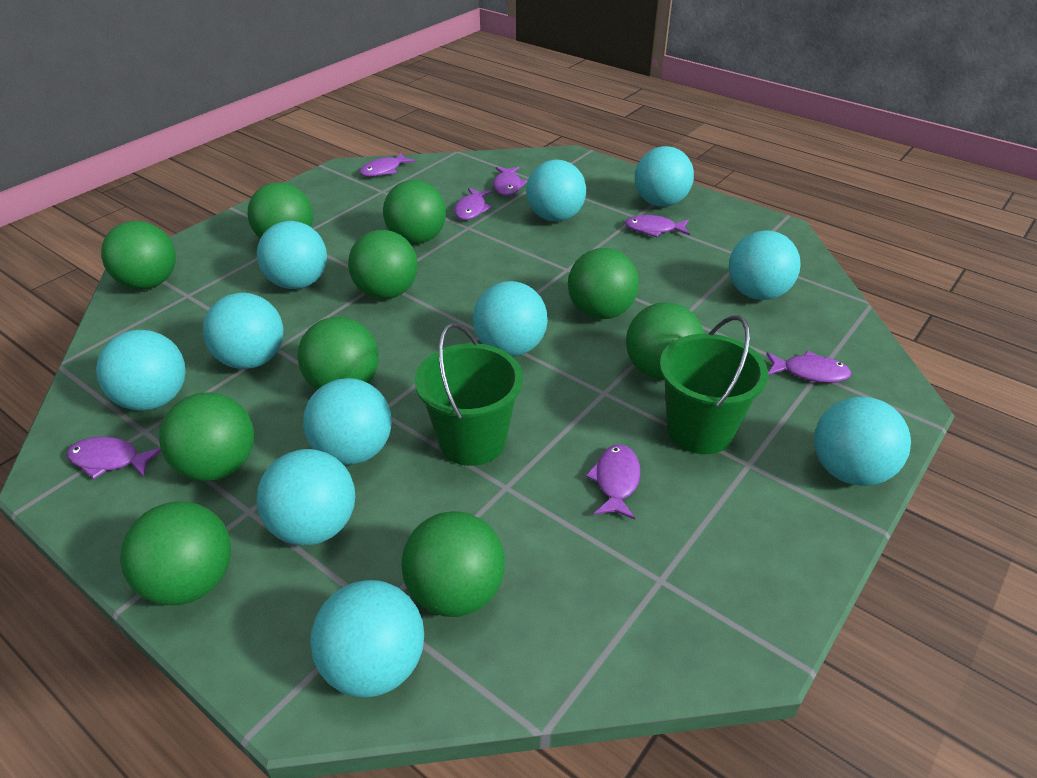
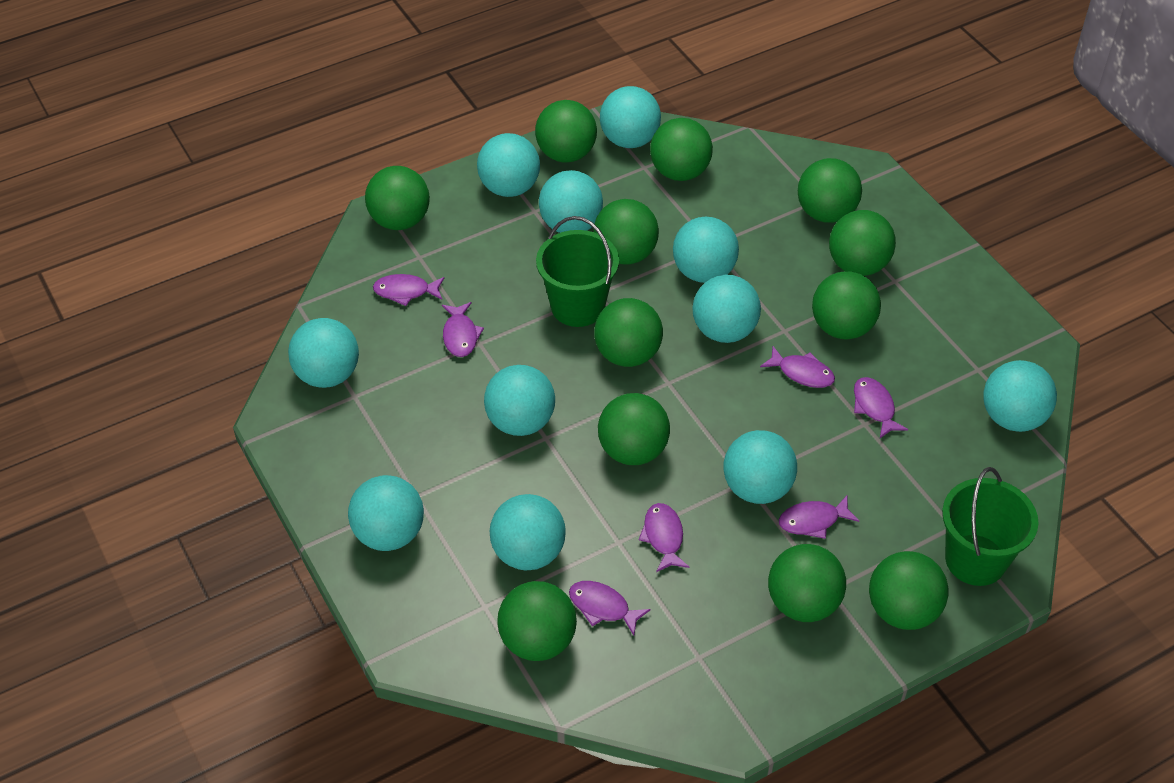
green ball: 10 -> 12

